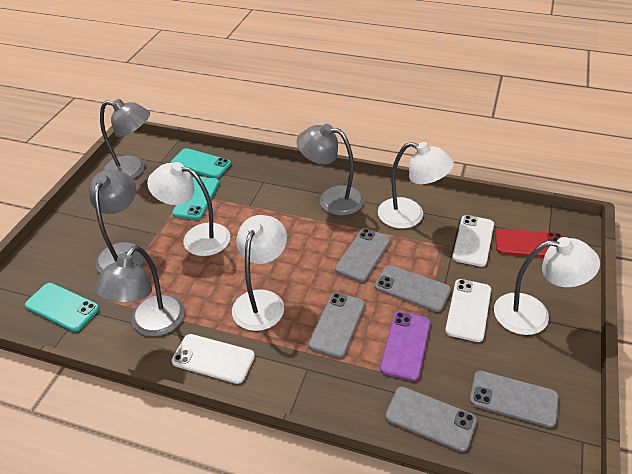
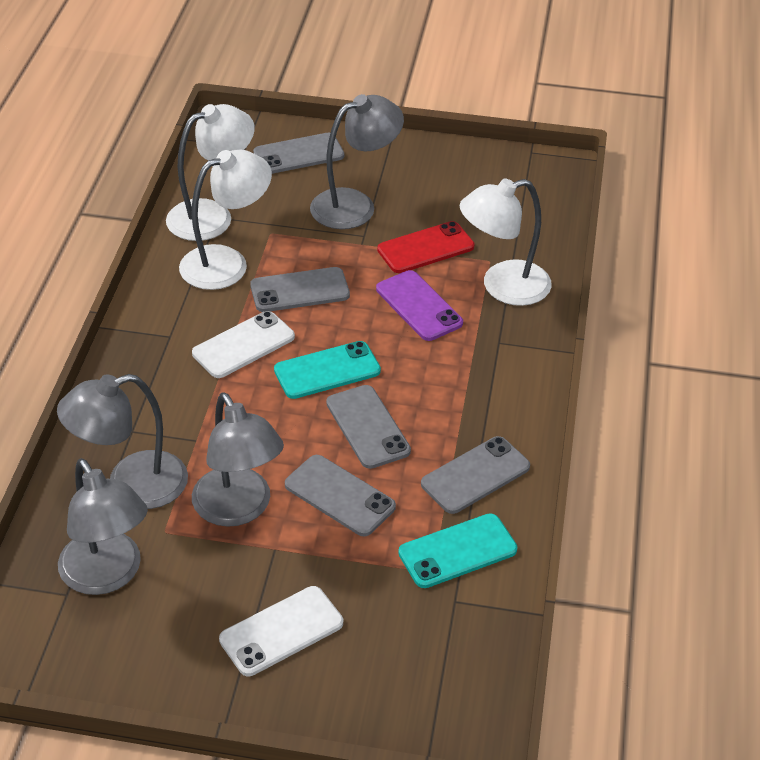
turquoise phone: 3 -> 2
white lamp: 4 -> 3
white phone: 3 -> 2

